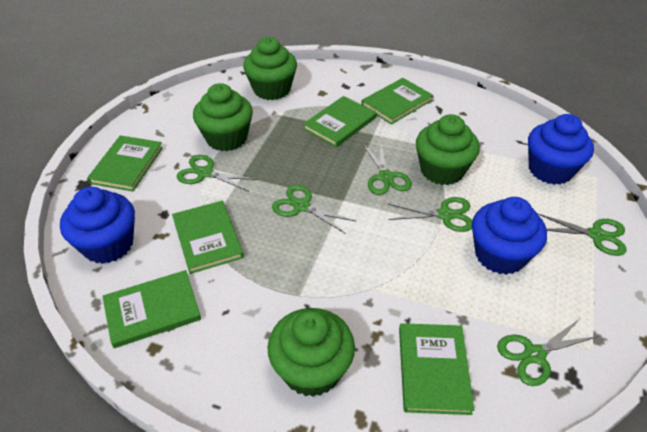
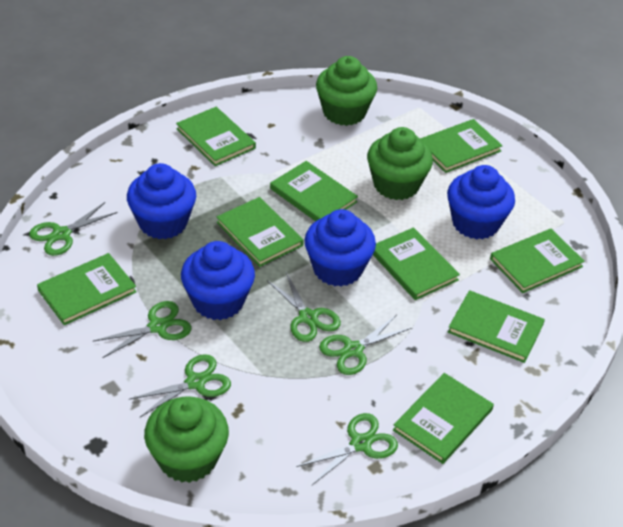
blue cupcake: 3 -> 4
green book: 6 -> 9
green cupcake: 4 -> 3

